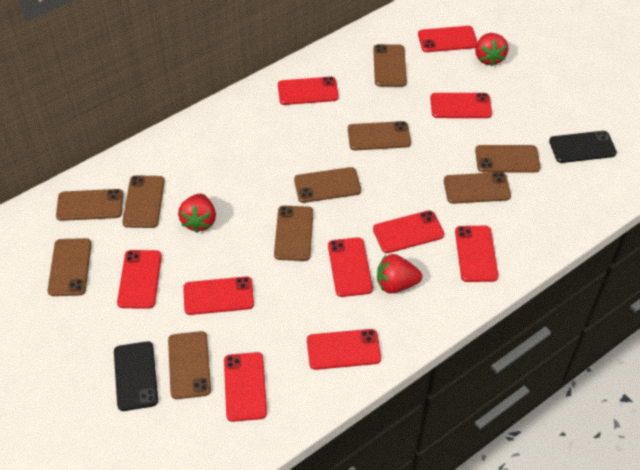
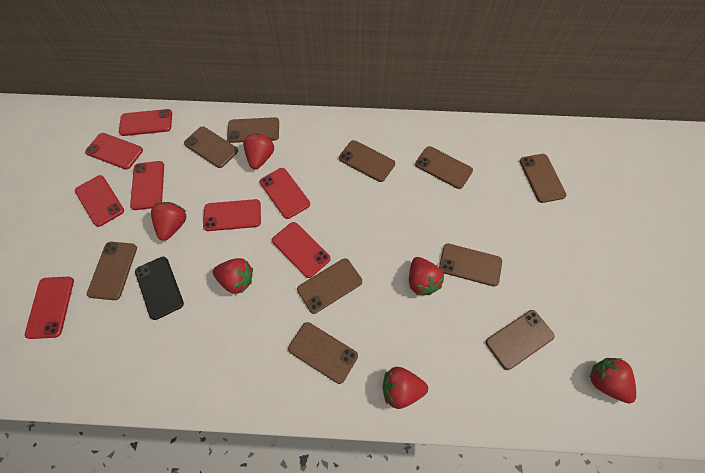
black phone: 2 -> 1
red phone: 10 -> 8
red strawberry: 3 -> 6

